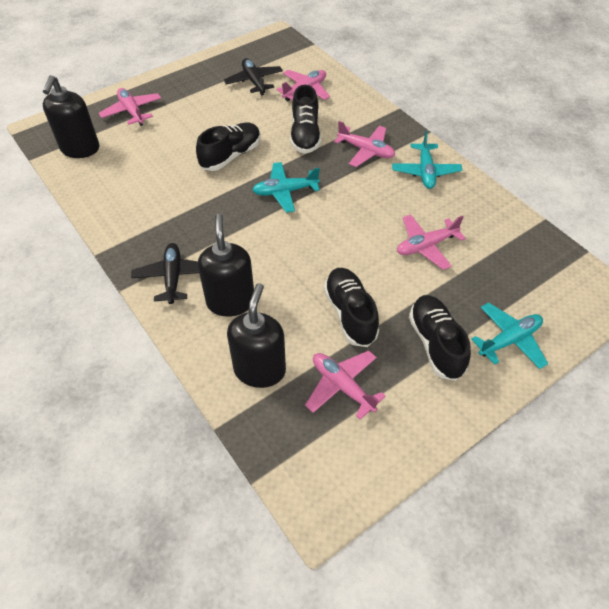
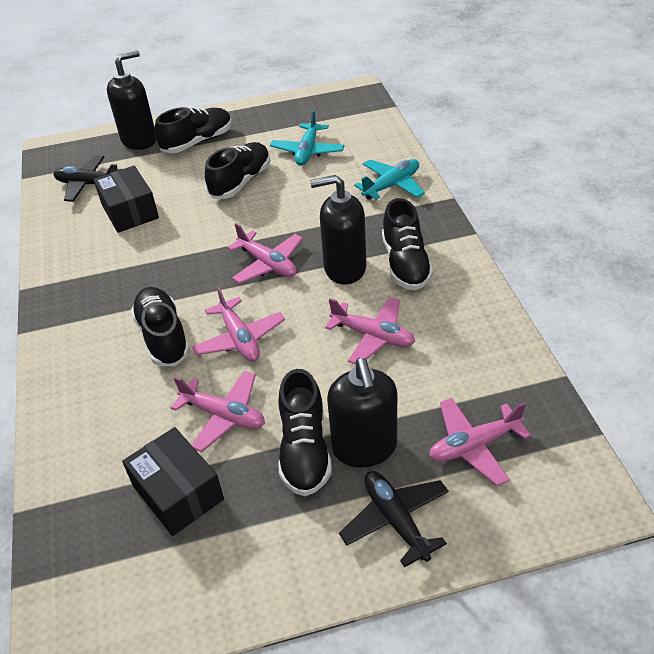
black box: 0 -> 2
black shoe: 4 -> 5
turquoise plane: 3 -> 2

